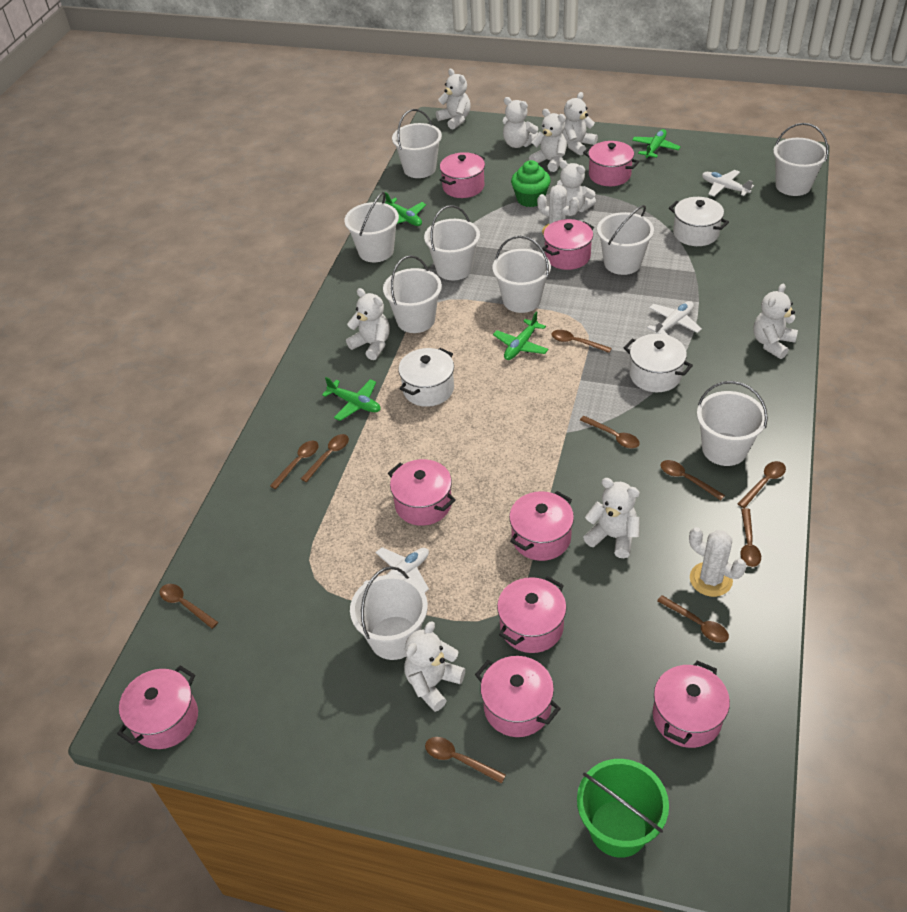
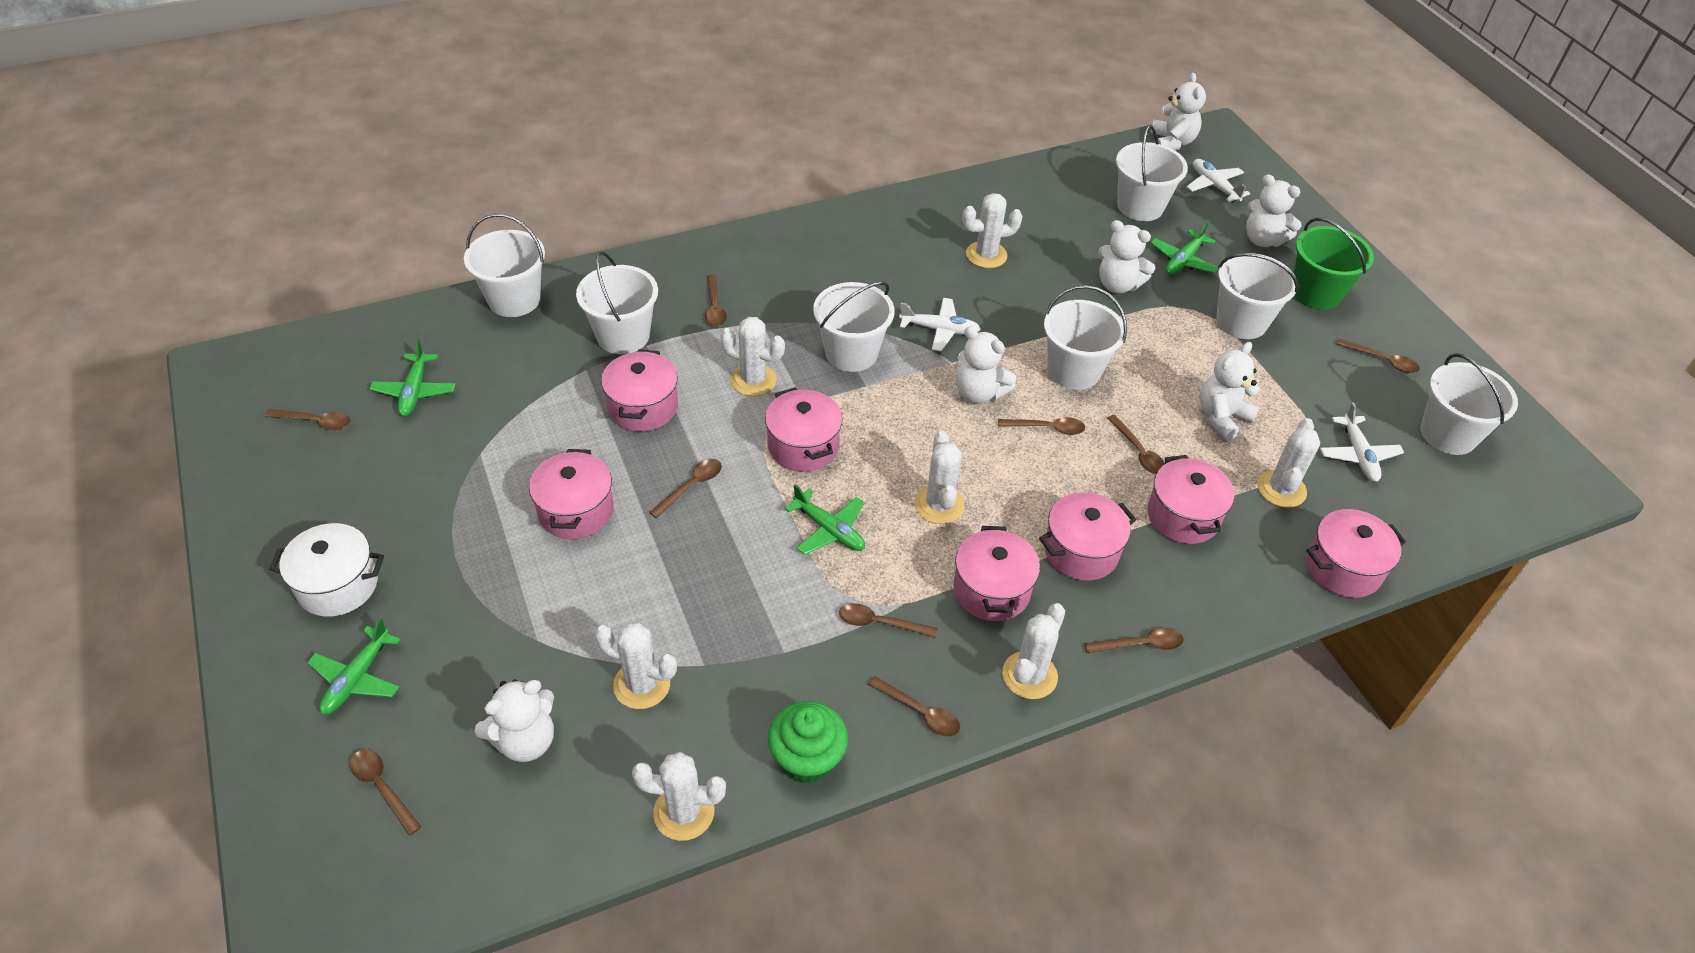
pink pot: 9 -> 7
white bucket: 9 -> 7
white cactus: 2 -> 7
white pot: 3 -> 1
white teddy bear: 9 -> 6

